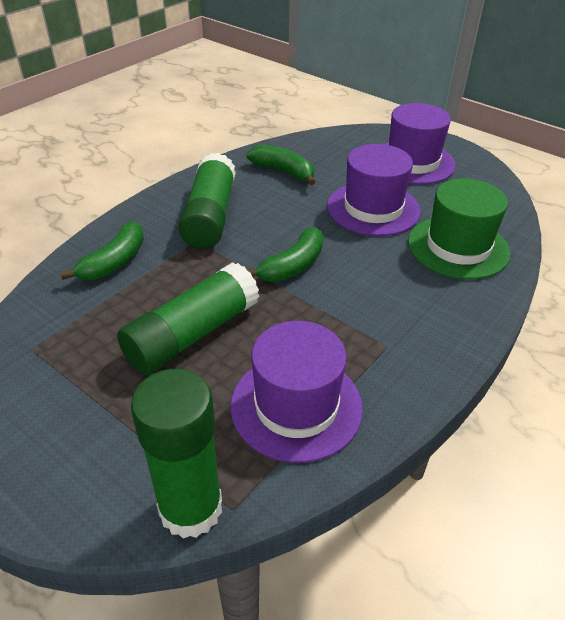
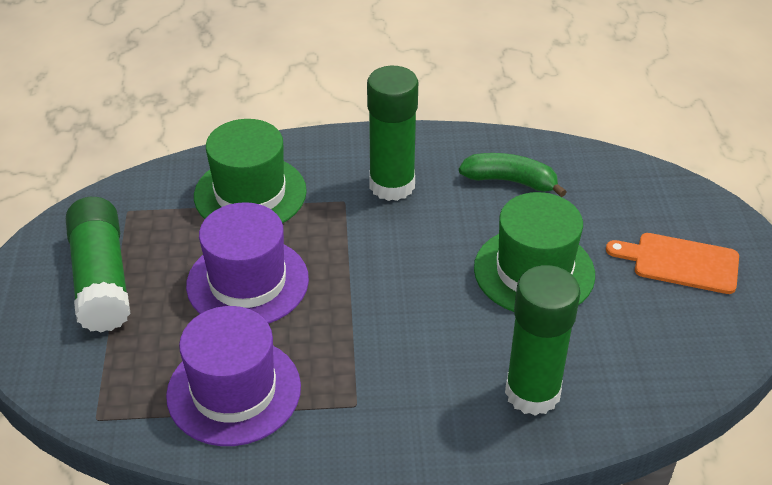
green banana: 3 -> 1
green hat: 1 -> 2
orange cutting board: 0 -> 1
purple hat: 3 -> 2

